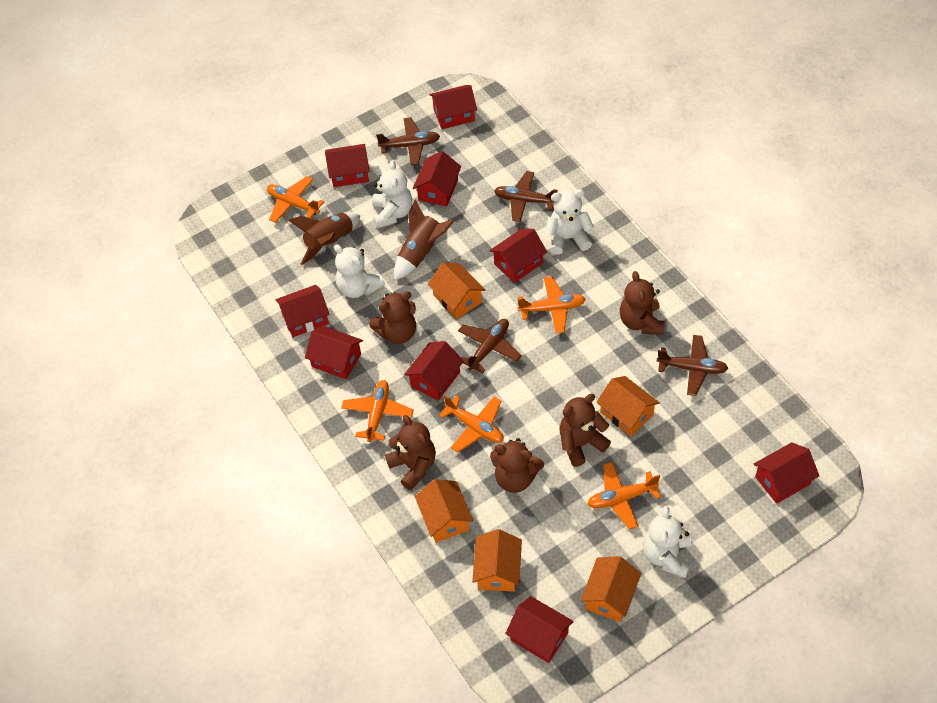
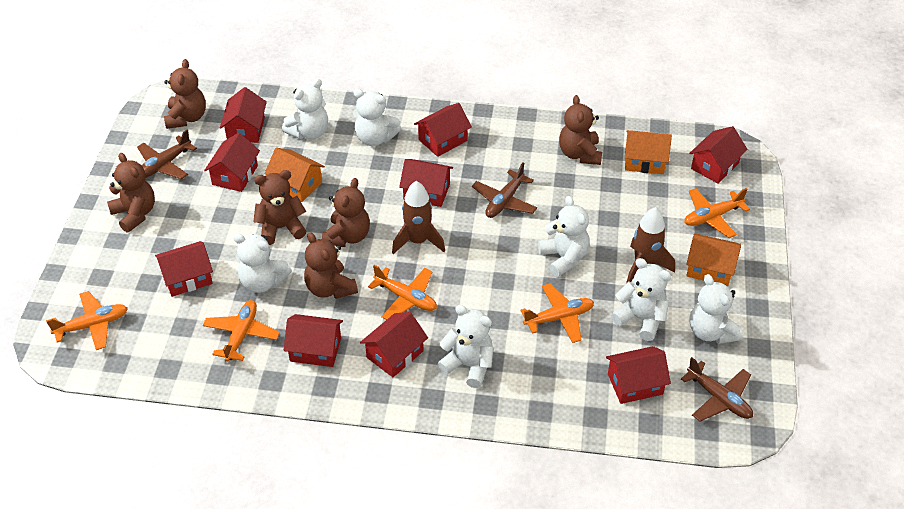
brown plane: 4 -> 3
brown teddy bear: 5 -> 6
orange house: 5 -> 3
white teddy bear: 4 -> 7

